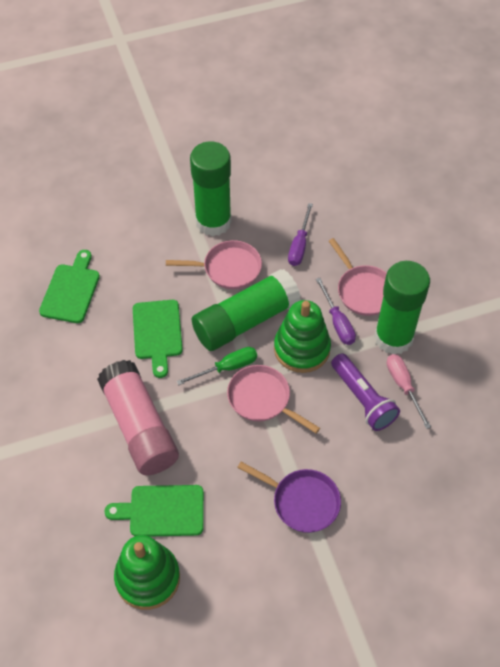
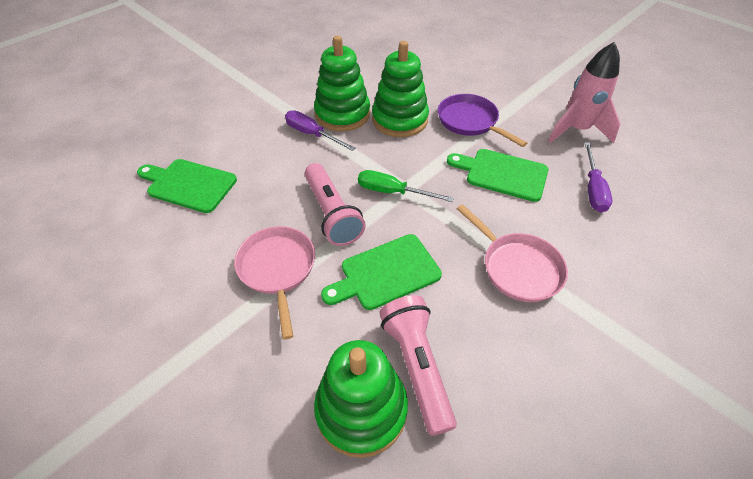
green glue stick: 3 -> 0
green stacking toy: 2 -> 3
pink flashlight: 0 -> 2
pink glue stick: 1 -> 0
pink pan: 3 -> 2
pink rocket: 0 -> 1
pink screwdriver: 1 -> 0
purple flashlight: 1 -> 0

